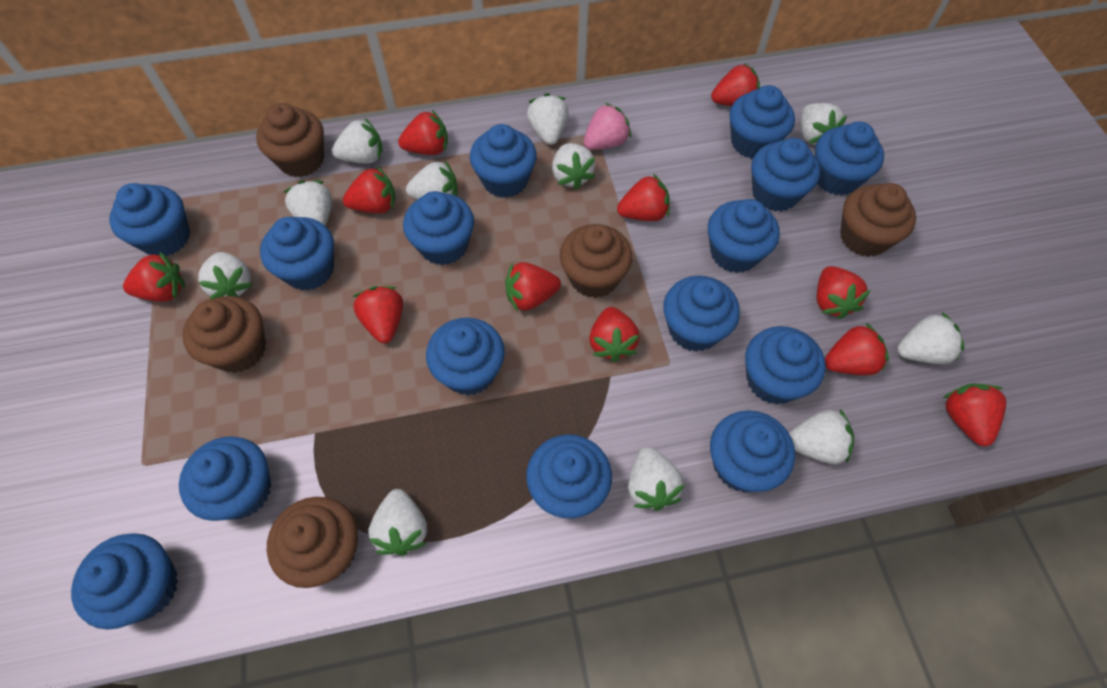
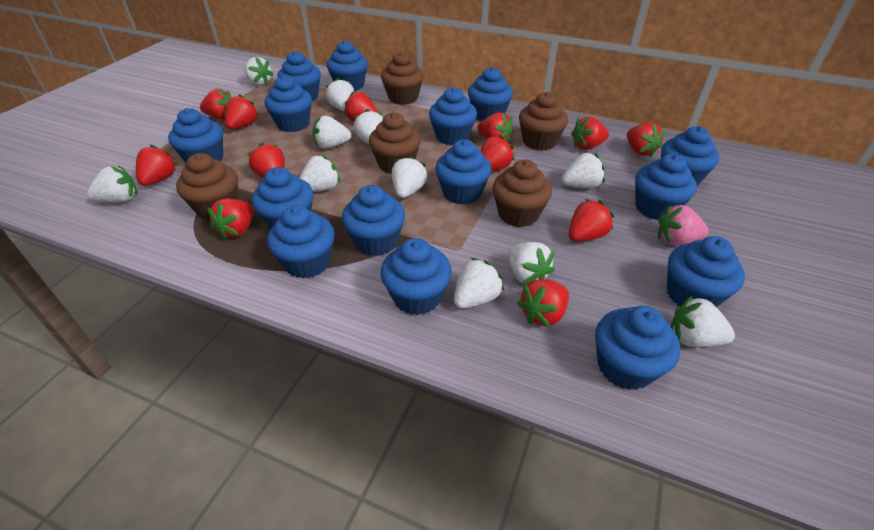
red strawberry: 11 -> 12

